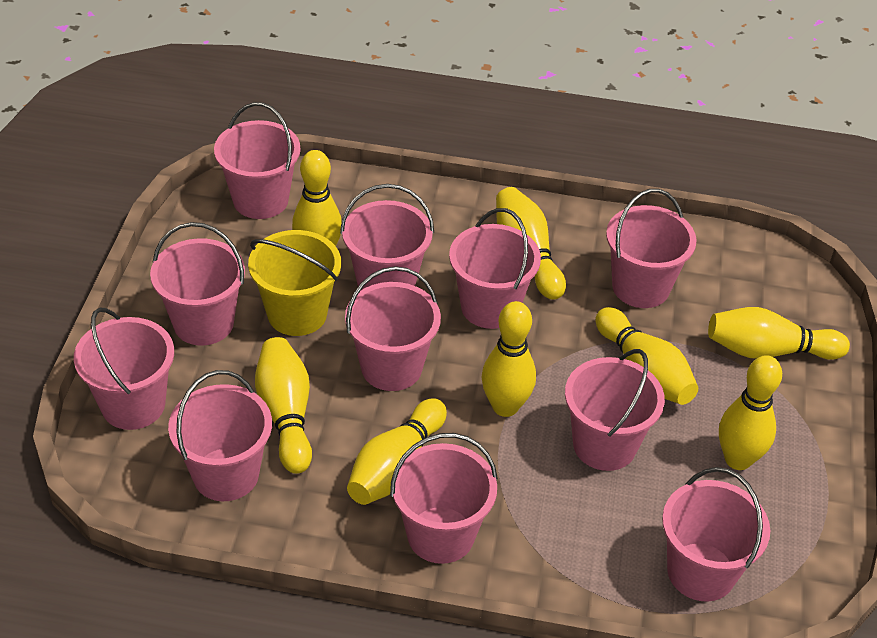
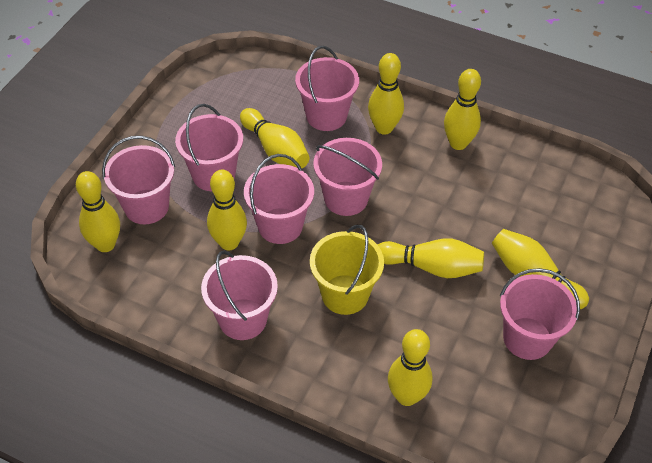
pink bucket: 11 -> 7

